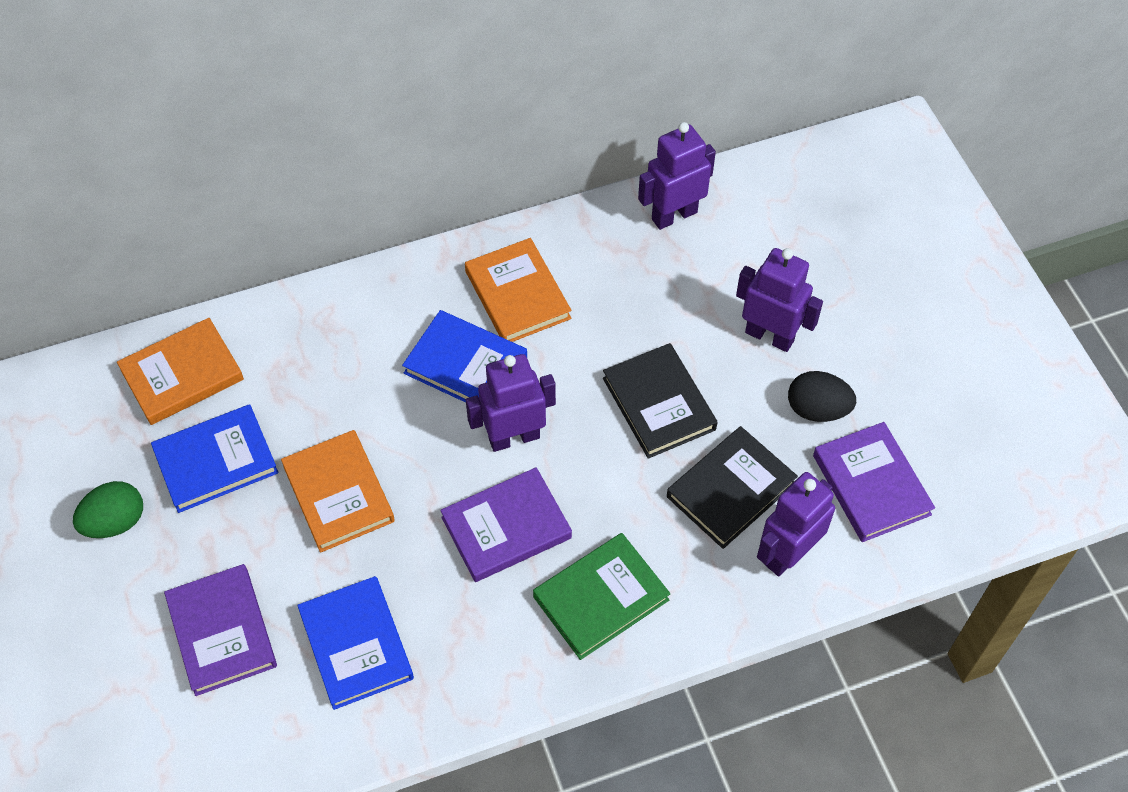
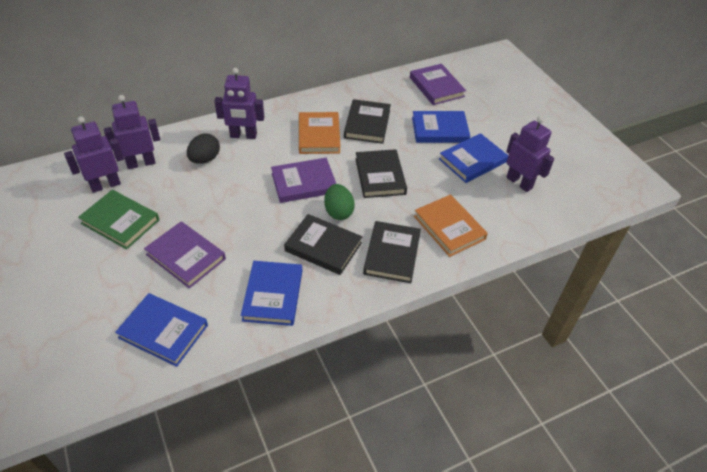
black book: 2 -> 4
blue book: 3 -> 4
orange book: 3 -> 2

